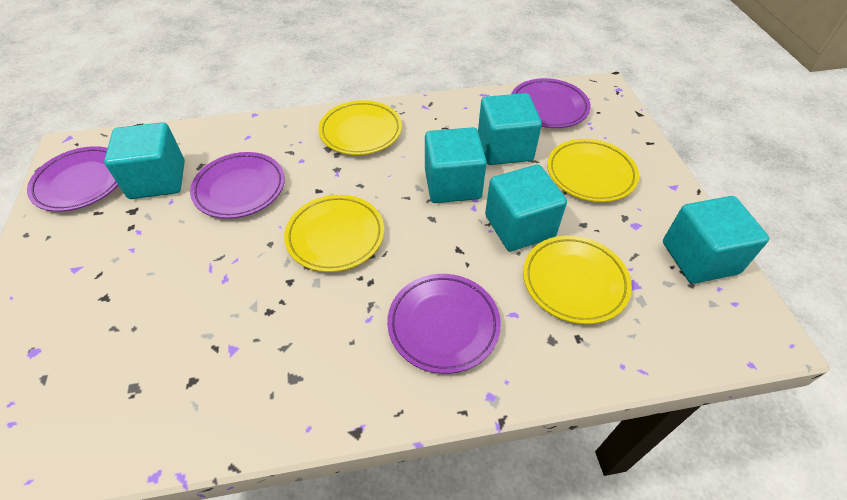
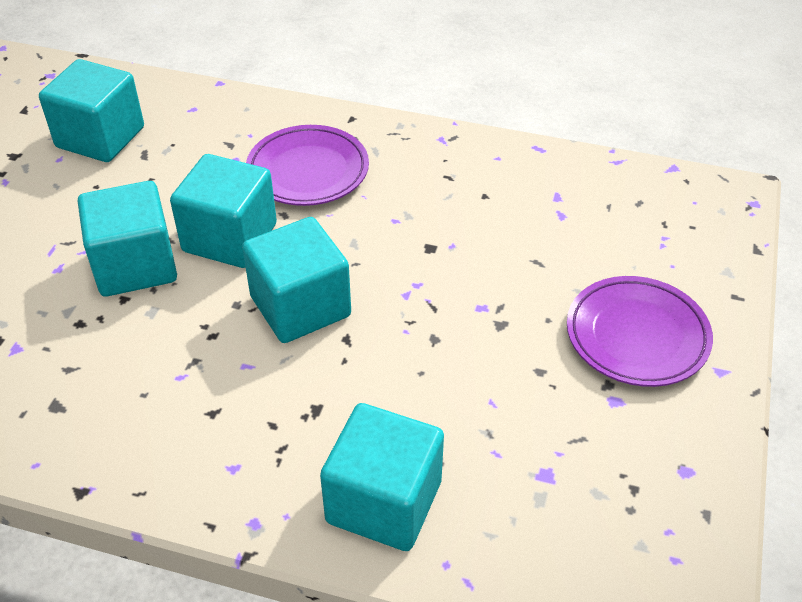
purple plate: 4 -> 2
yellow plate: 4 -> 0

